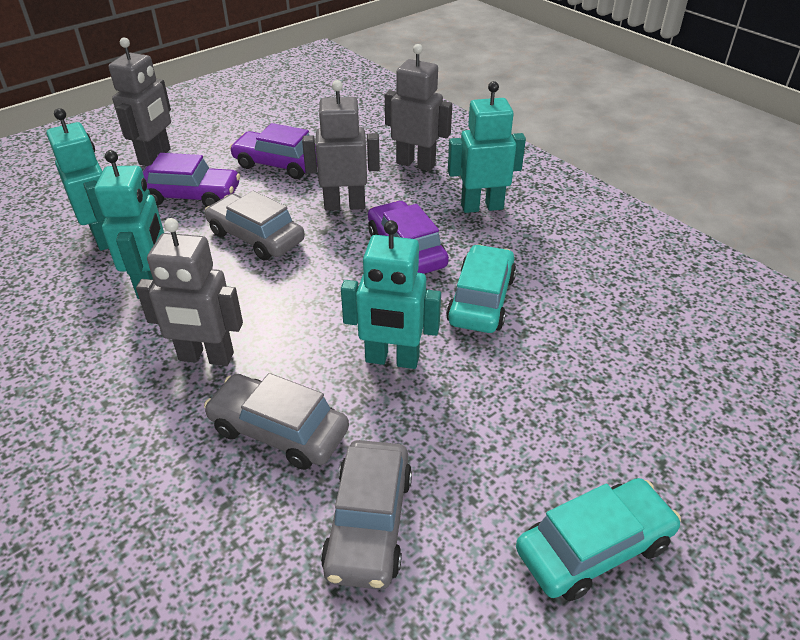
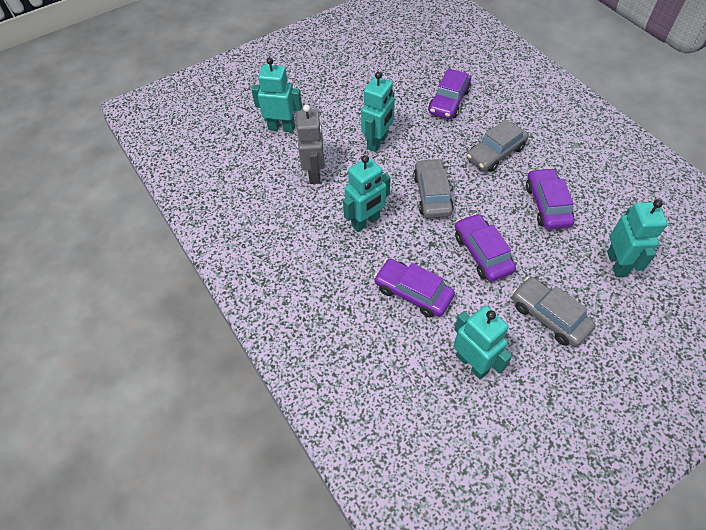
grey robot: 4 -> 1
purple car: 3 -> 4
turquoise car: 2 -> 0
turquoise robot: 4 -> 5

